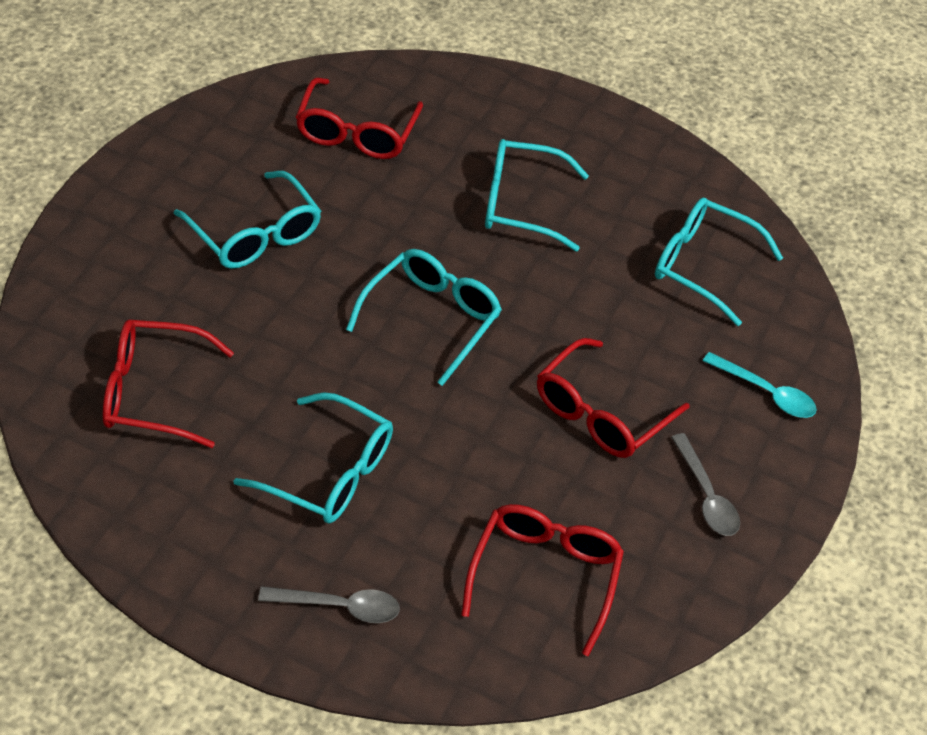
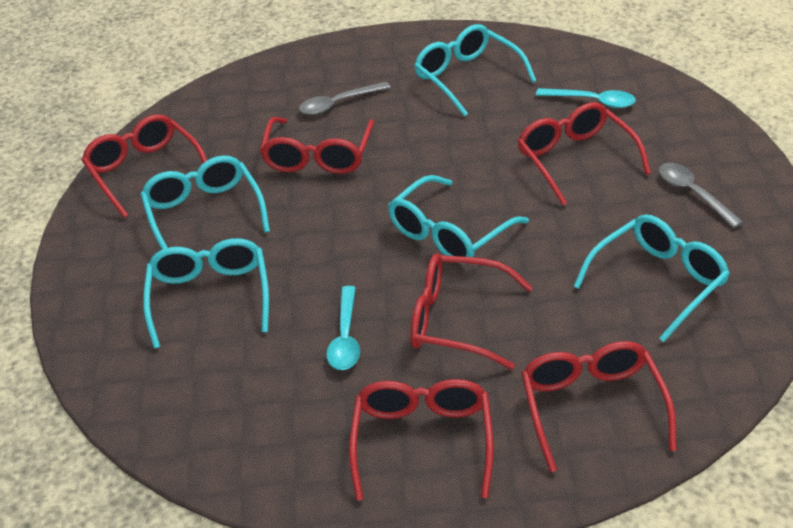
red glasses: 4 -> 6
turquoise spoon: 1 -> 2

